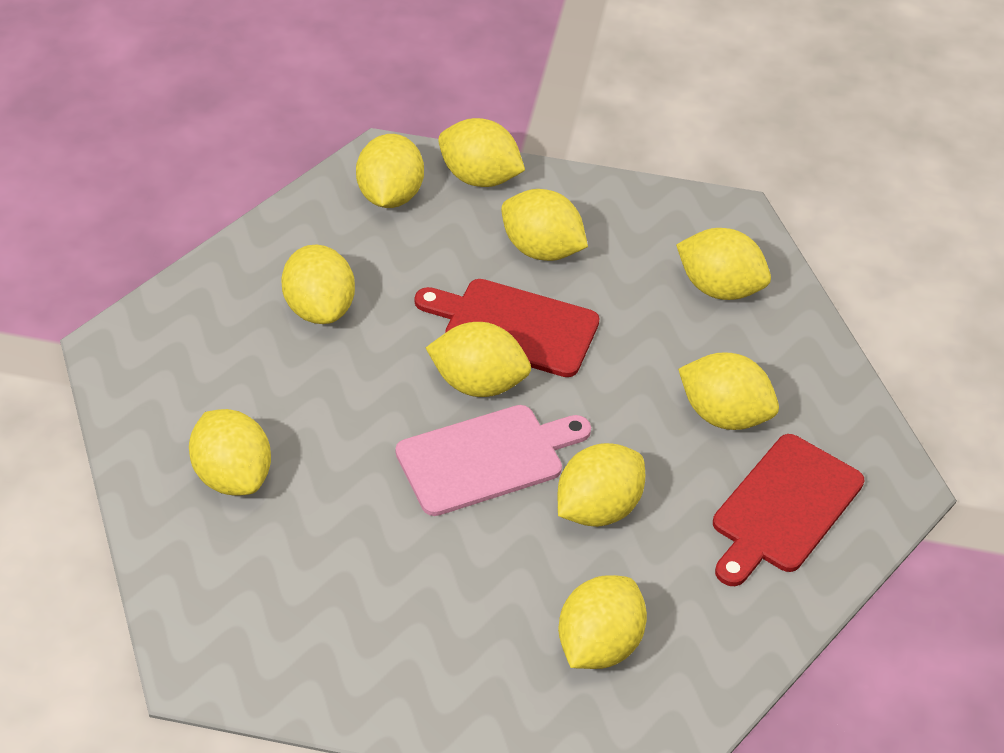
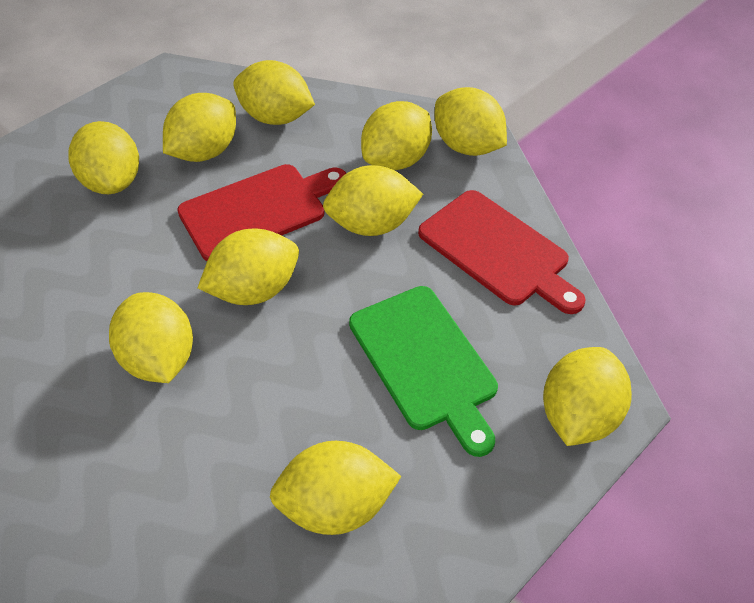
green cutting board: 0 -> 1
pink cutting board: 1 -> 0

